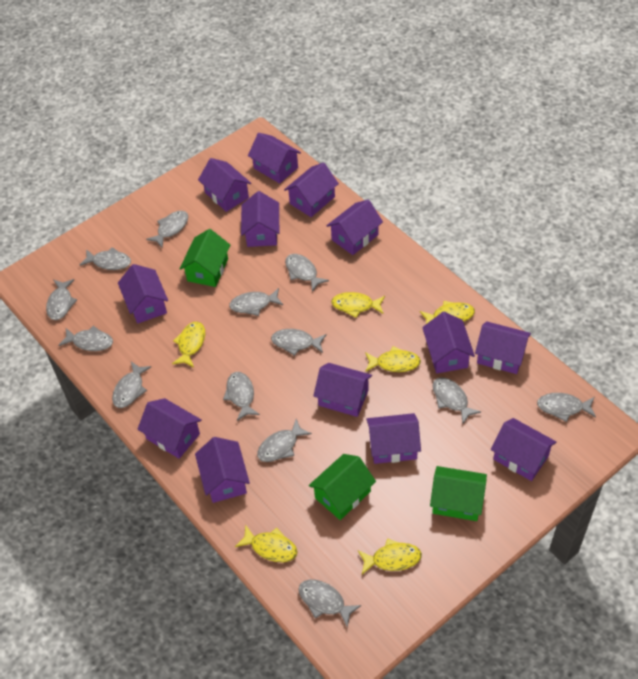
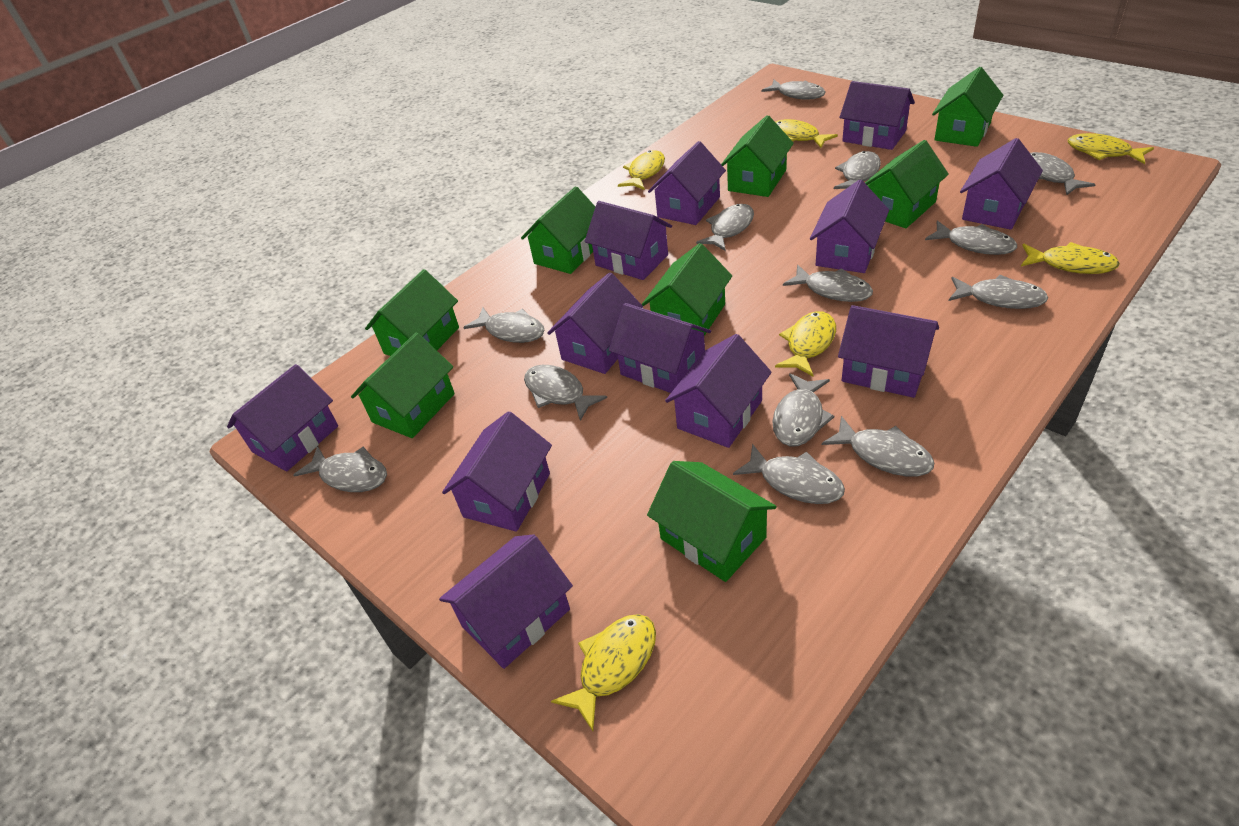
green house: 3 -> 8
purple house: 13 -> 12

